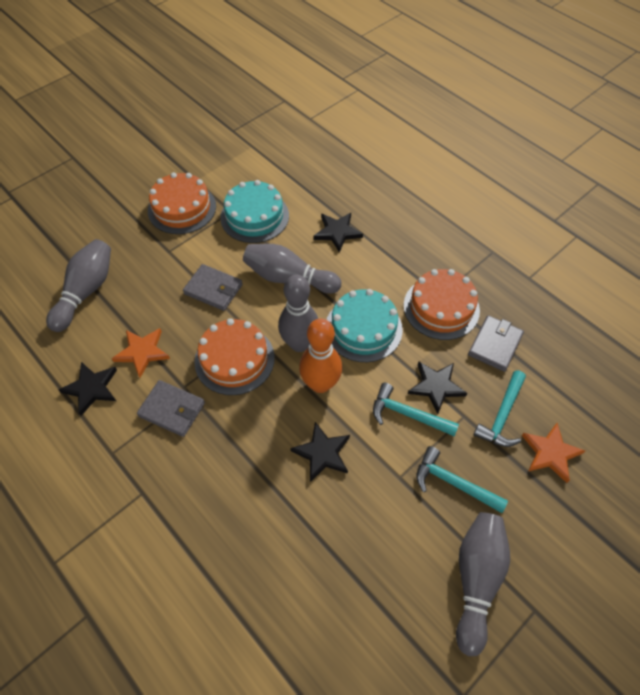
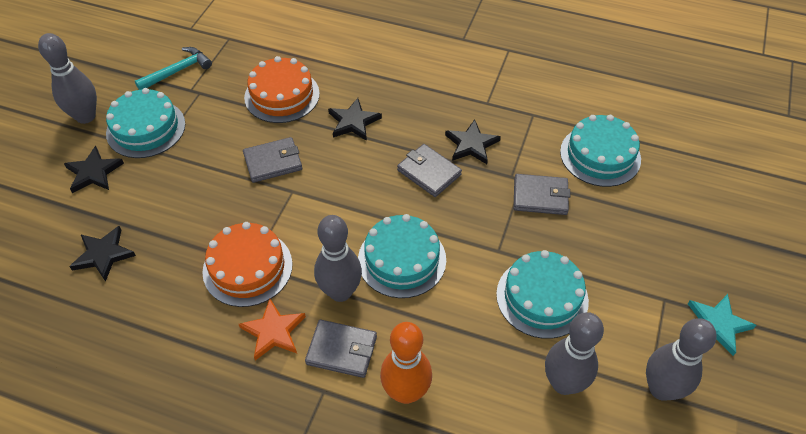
grey wallet: 3 -> 4
orange cake: 3 -> 2
orange star: 2 -> 1
turquoise cake: 2 -> 4
turquoise hammer: 3 -> 1
turquoise star: 0 -> 1

